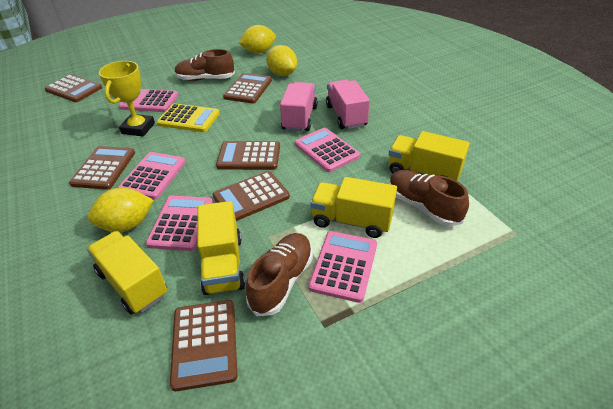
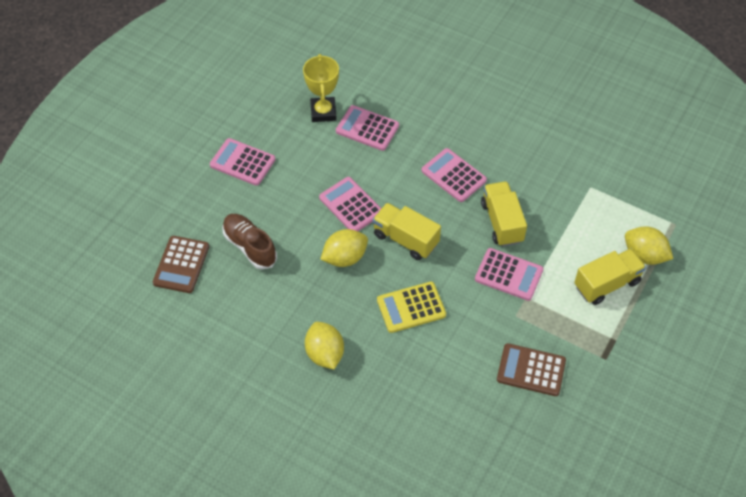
brown calculator: 6 -> 2
brown shoe: 3 -> 1
pink truck: 2 -> 0
yellow truck: 4 -> 3

